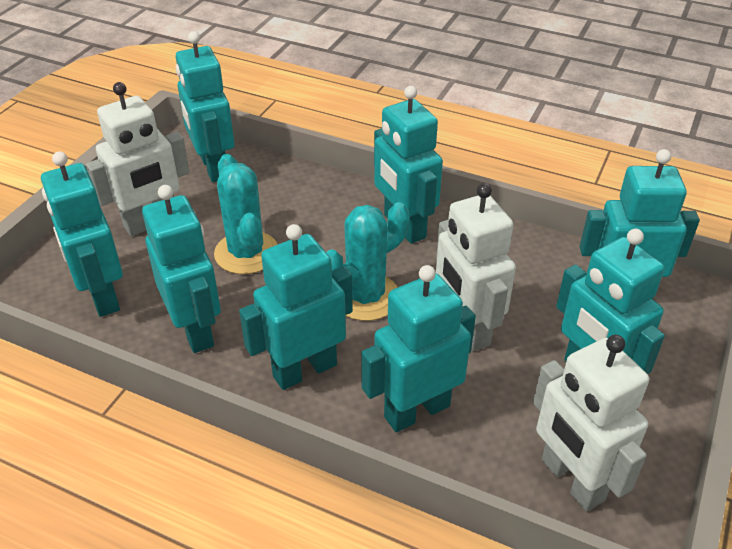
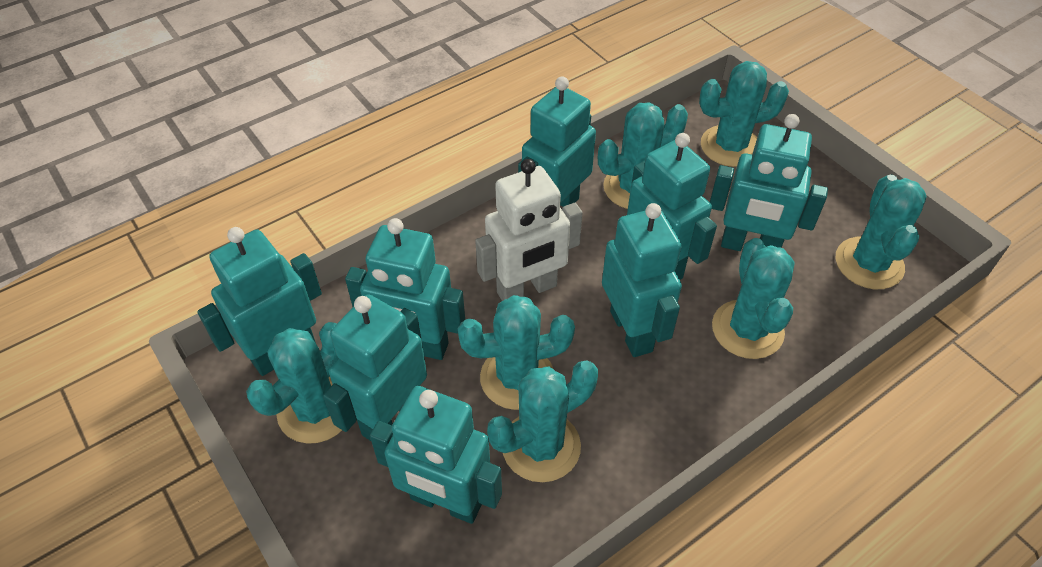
turquoise cactus: 2 -> 7
white robot: 3 -> 1

